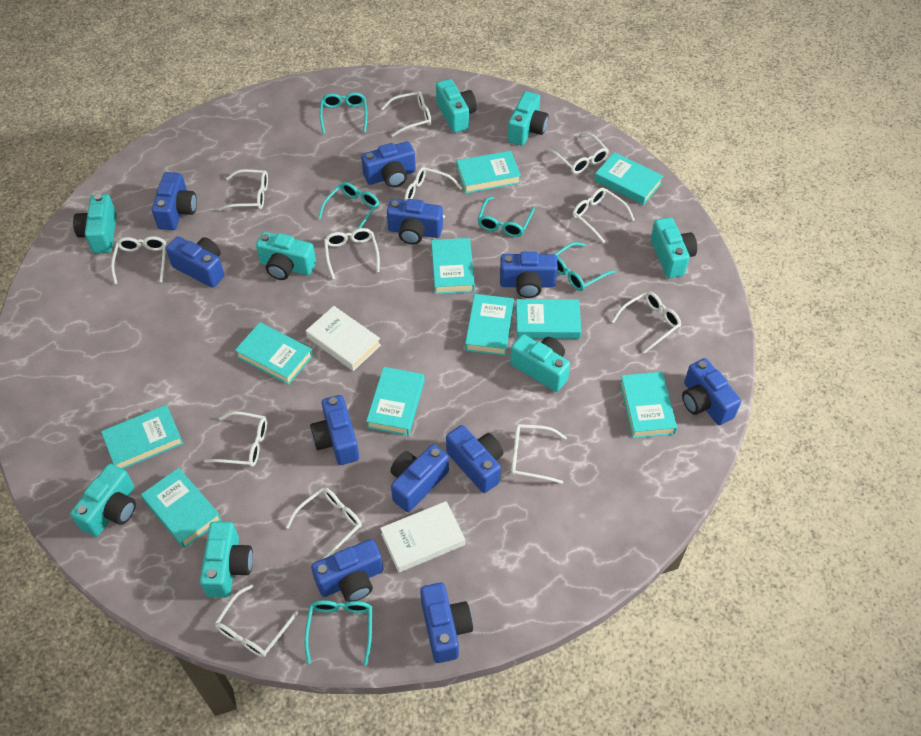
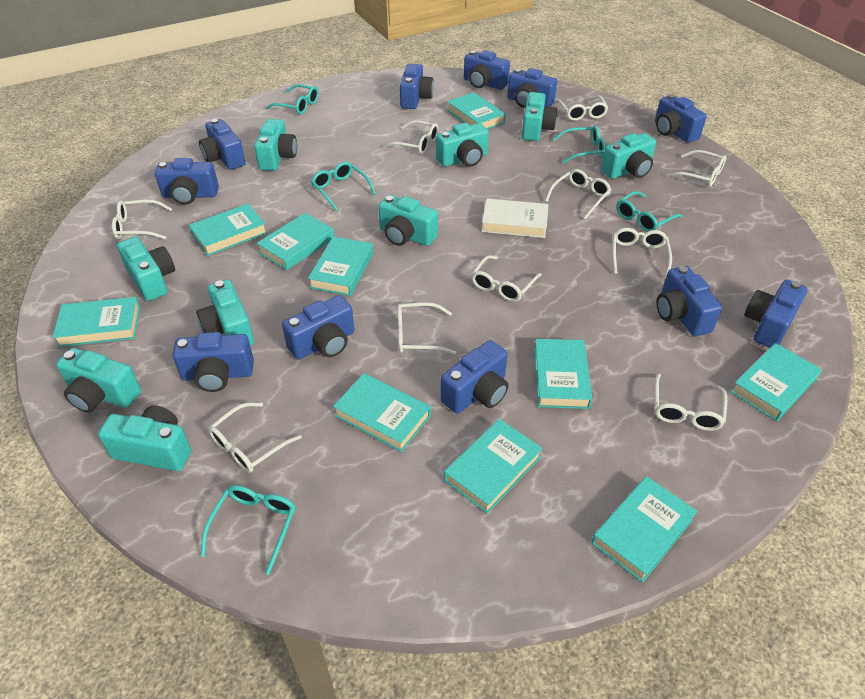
turquoise camera: 8 -> 9
white book: 2 -> 1
white glasses: 12 -> 10

